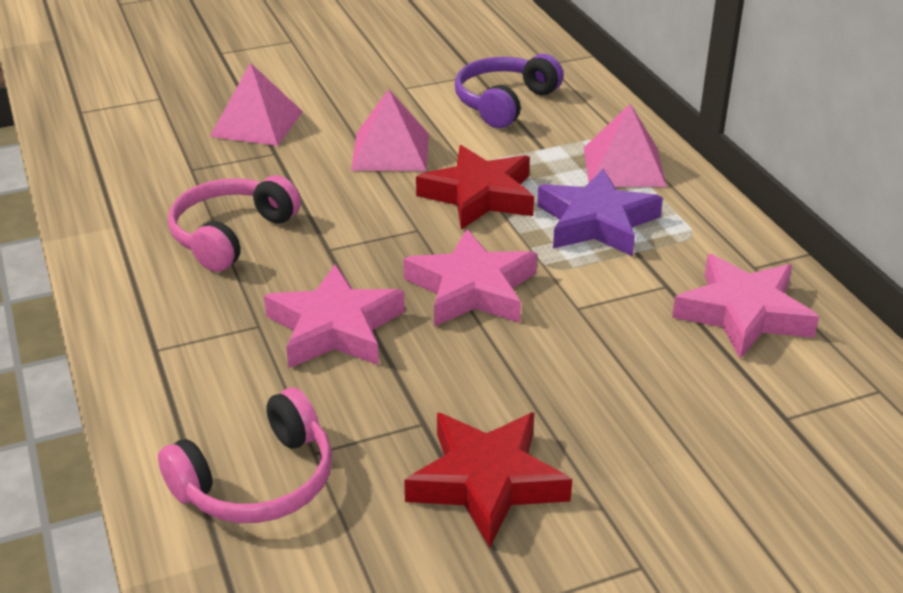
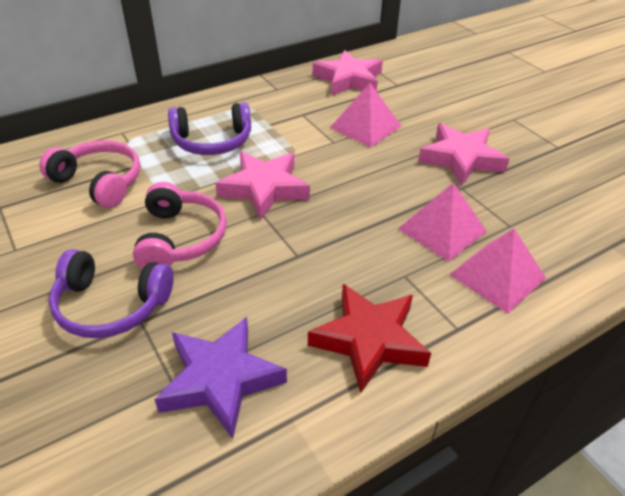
purple headphones: 1 -> 2
red star: 2 -> 1

